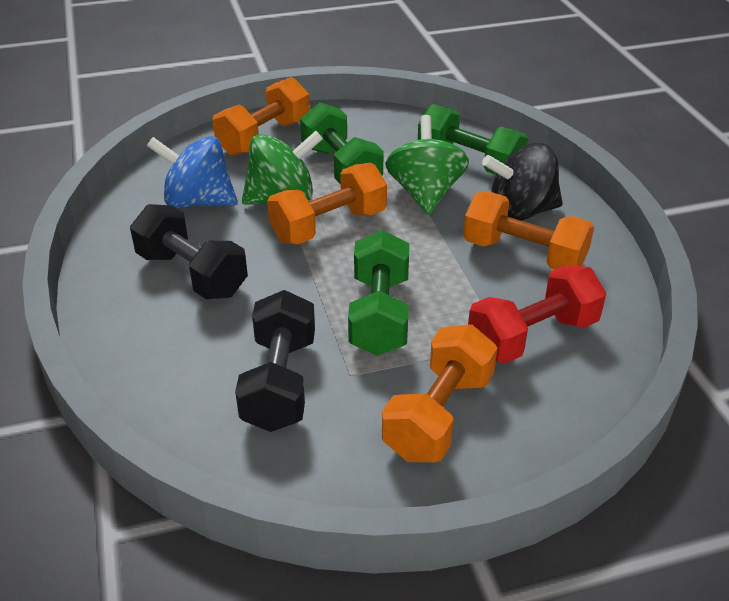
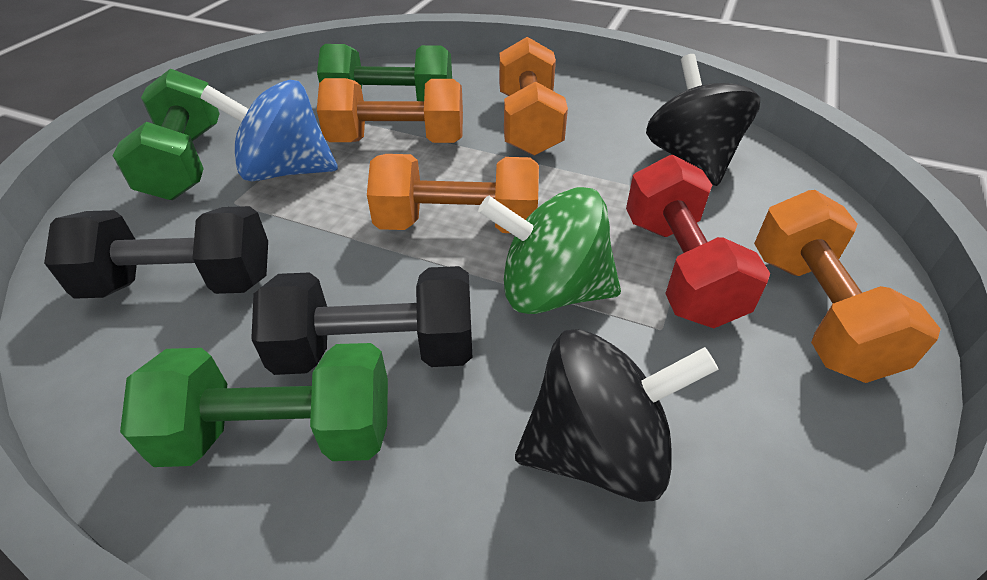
black spinning top: 1 -> 2
green spinning top: 2 -> 1

